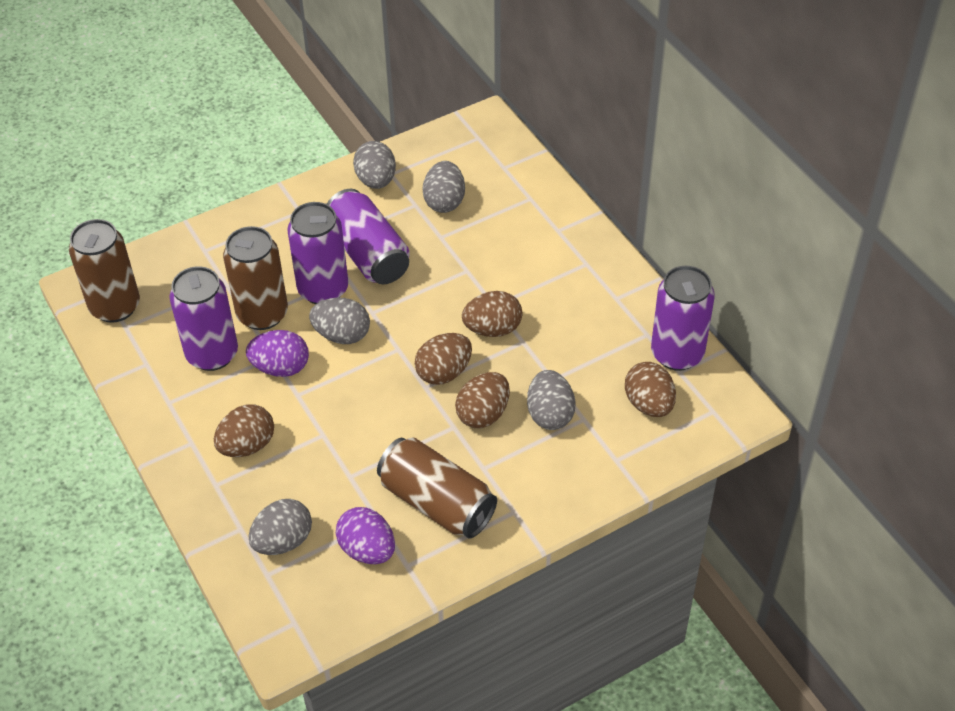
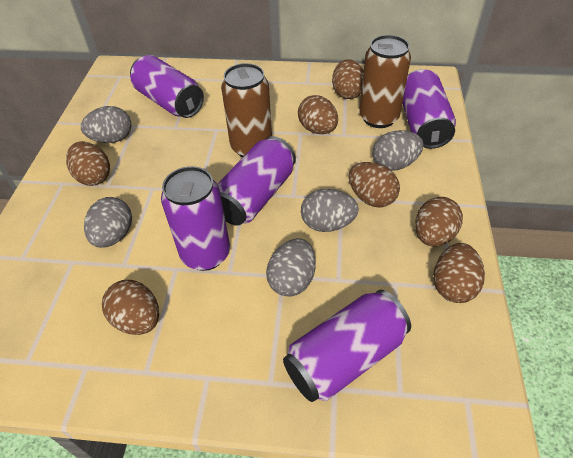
brown can: 3 -> 2
brown egg: 5 -> 7
purple can: 4 -> 5
purple egg: 2 -> 0

